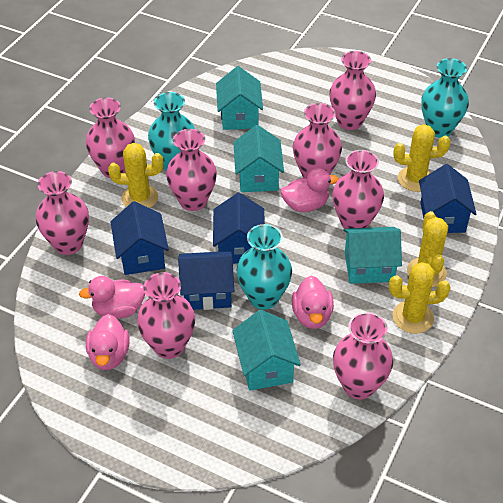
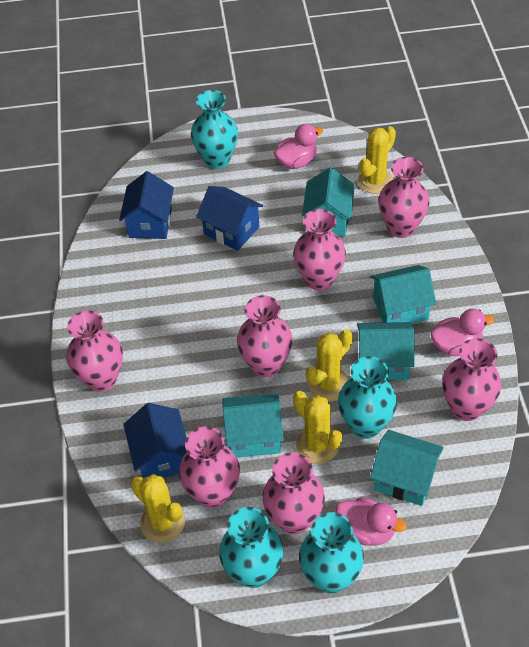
blue house: 4 -> 3
pink duck: 4 -> 3
pink vase: 8 -> 7
turquoise house: 4 -> 5
turquoise vase: 3 -> 4

